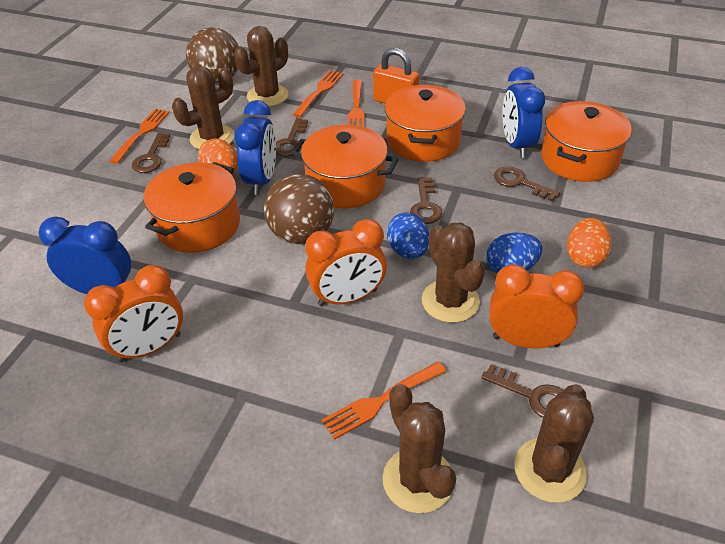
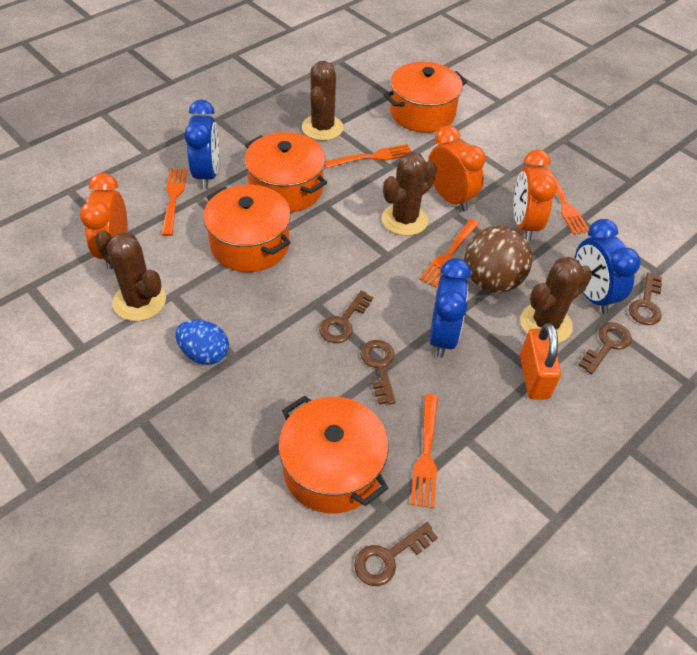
blue egg: 2 -> 1
brown ball: 2 -> 1
brown cactus: 5 -> 4
orange egg: 2 -> 0
orange fork: 4 -> 5

